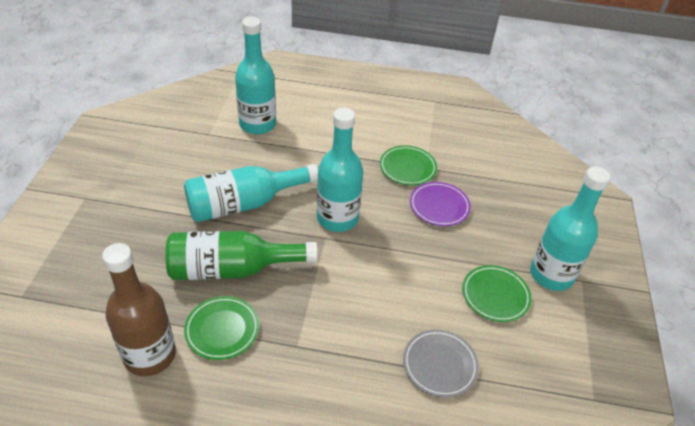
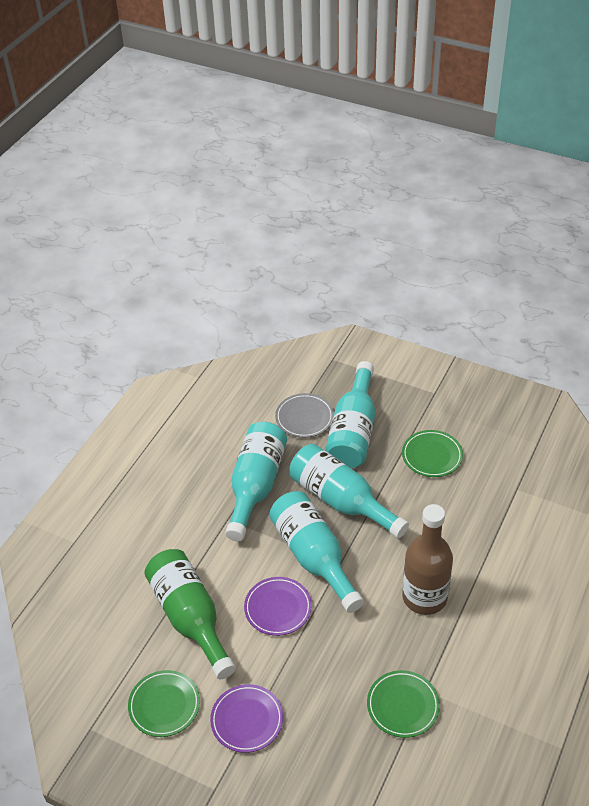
purple plate: 1 -> 2

